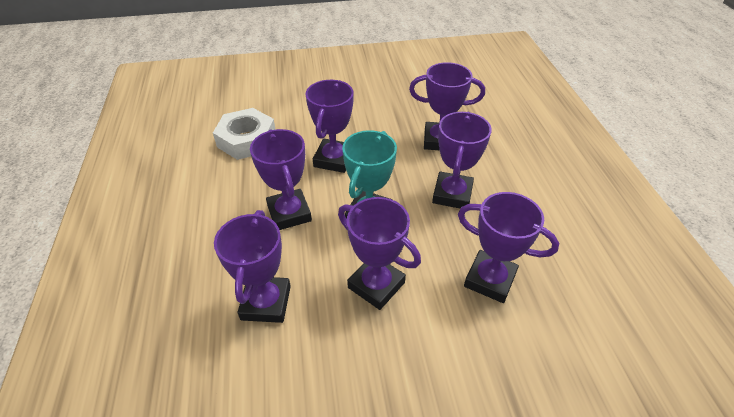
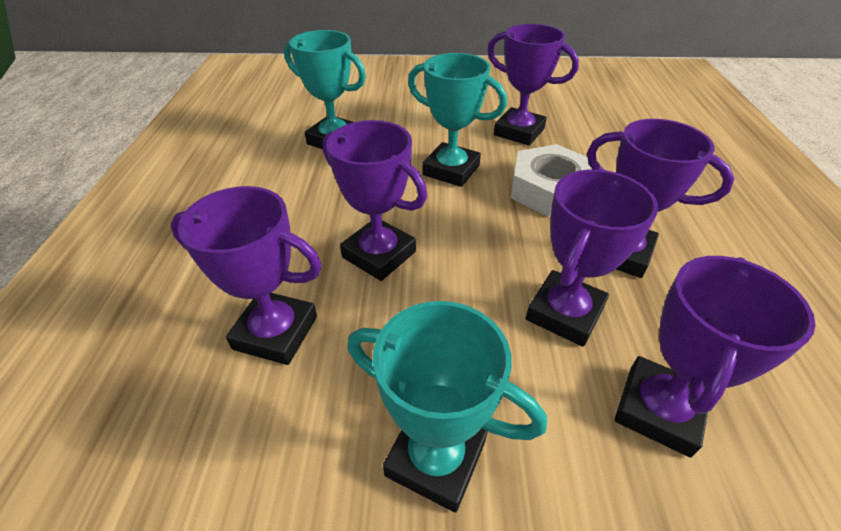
purple trophy: 7 -> 6
turquoise trophy: 1 -> 3

